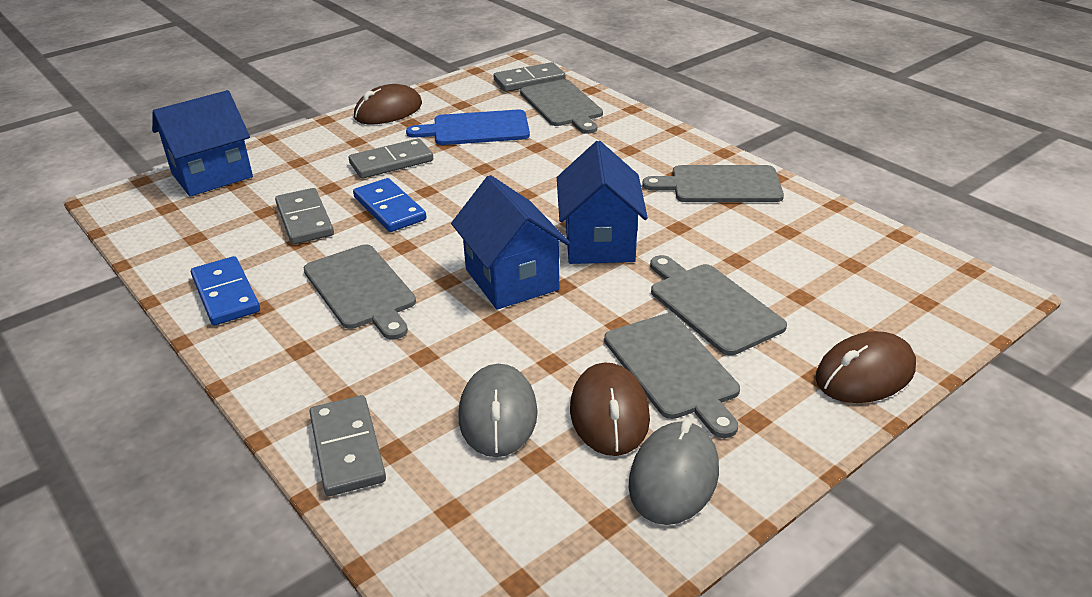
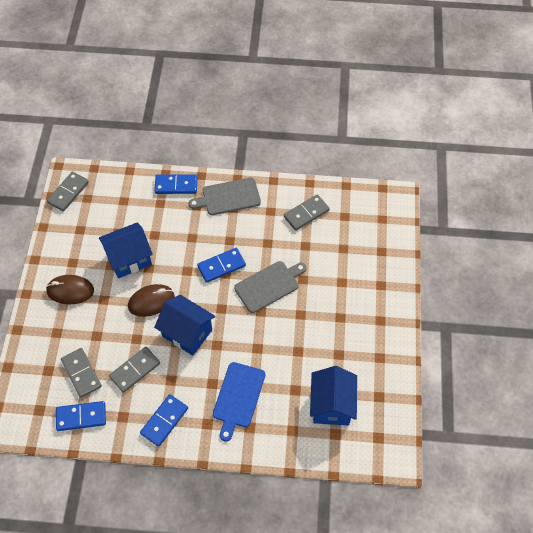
blue domino: 2 -> 4
brown mouse: 3 -> 2
grey cutting board: 5 -> 2
grey mouse: 2 -> 0

